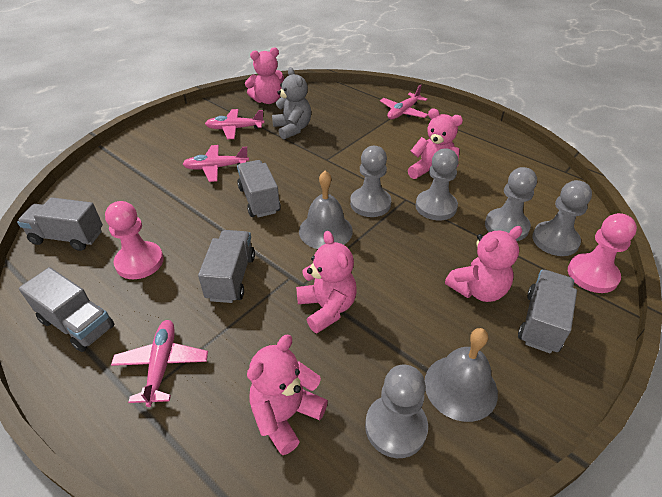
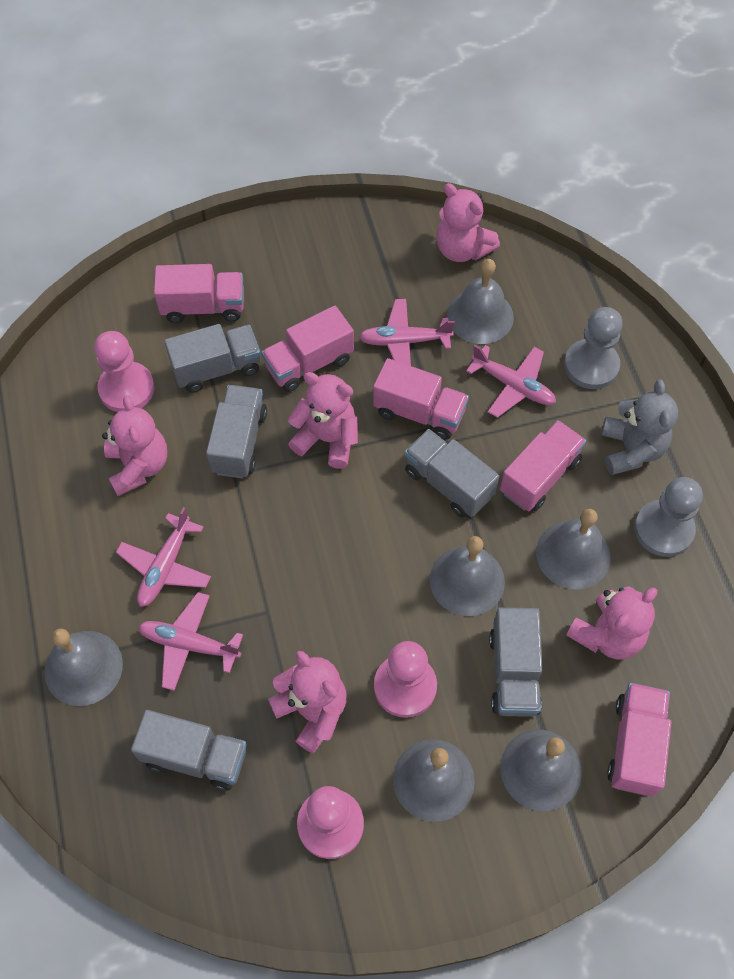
grey bell: 2 -> 6
grey pawn: 5 -> 2
pink pawn: 2 -> 3
pink truck: 0 -> 5

